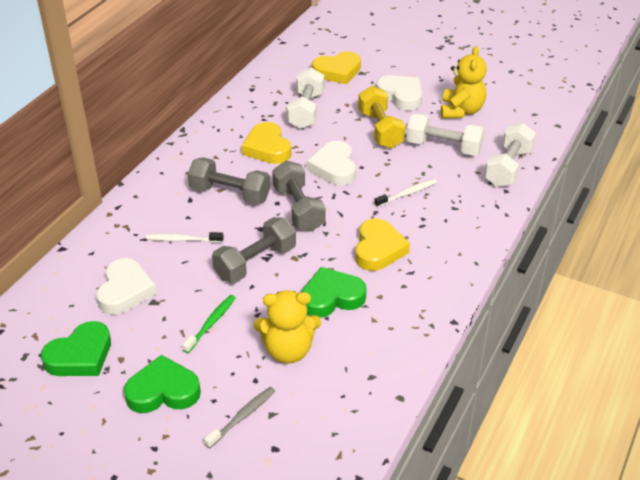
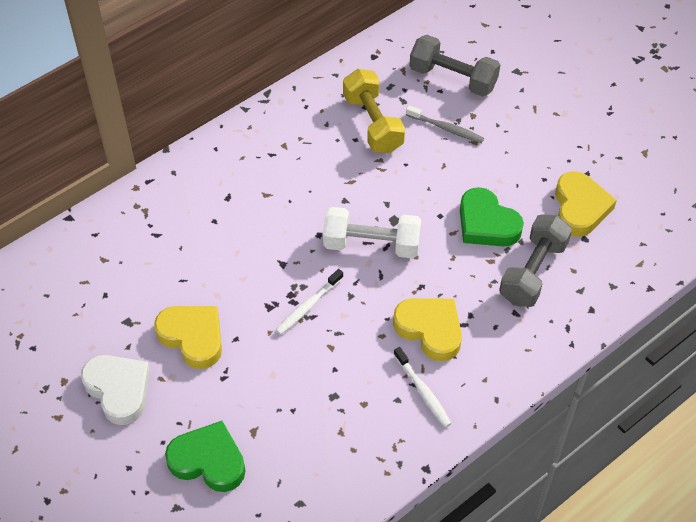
green heart: 3 -> 2
green toothbrush: 1 -> 0
grey dumbbell: 3 -> 2
white dumbbell: 3 -> 1
white heart: 3 -> 1
yellow teddy bear: 2 -> 0

